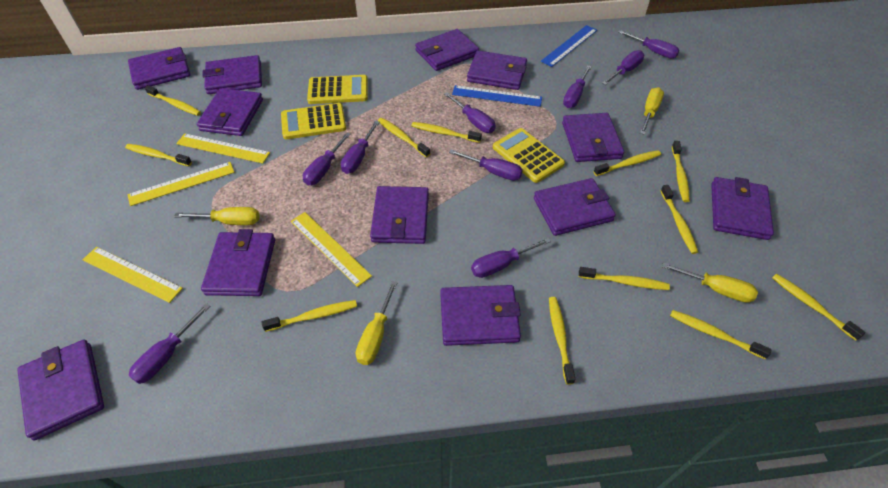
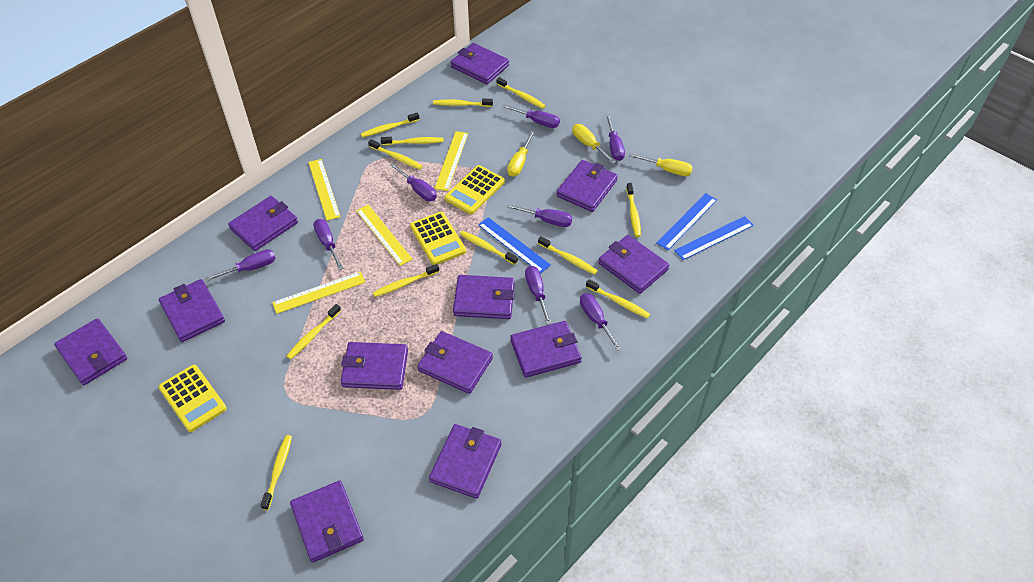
blue ruler: 2 -> 3
purple screwdriver: 9 -> 8
yellow screwdriver: 4 -> 3

